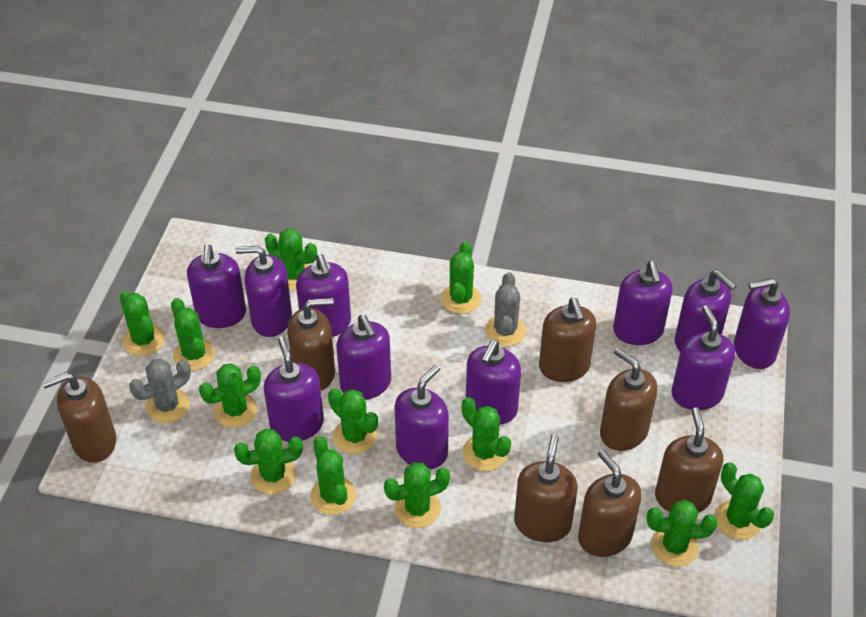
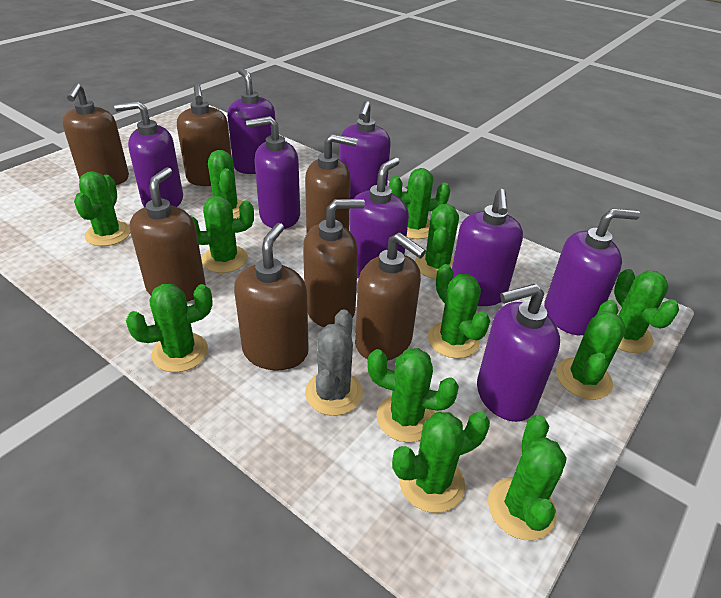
grey cactus: 2 -> 1
purple soap dispenser: 11 -> 8

